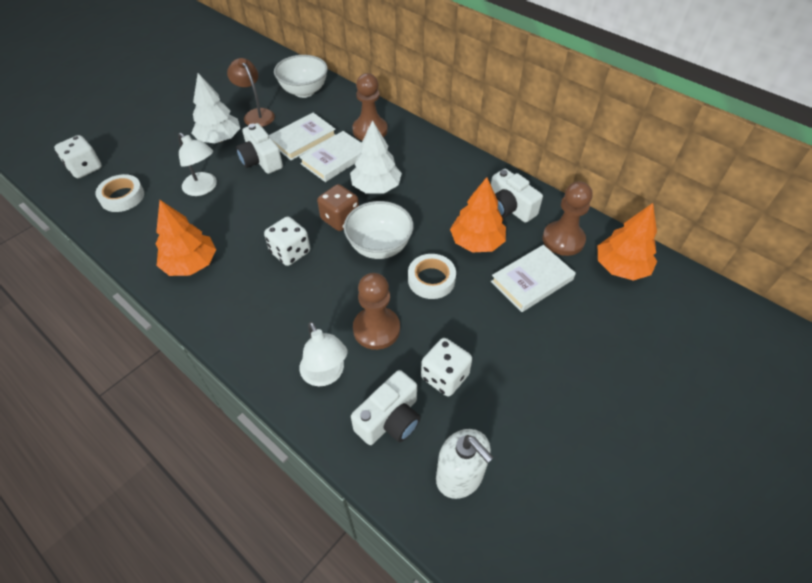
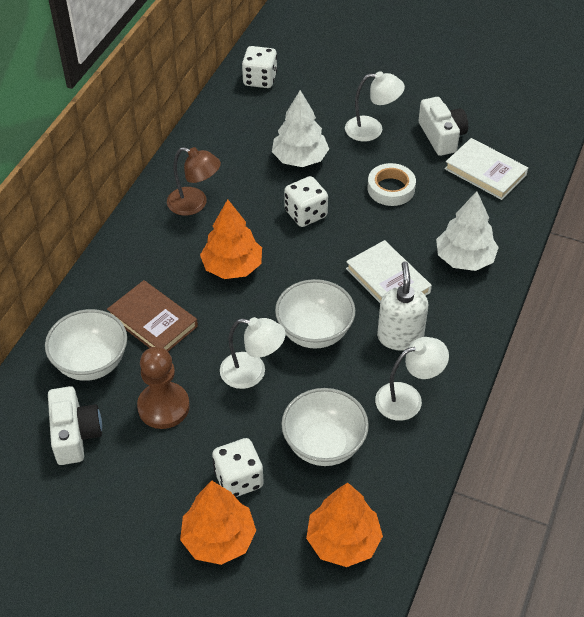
brown book: 0 -> 1
brown dice: 1 -> 0
brown pawn: 3 -> 1
white book: 3 -> 2
white bowl: 2 -> 3
white camera: 3 -> 2
white lamp: 2 -> 3
white tape: 2 -> 1

